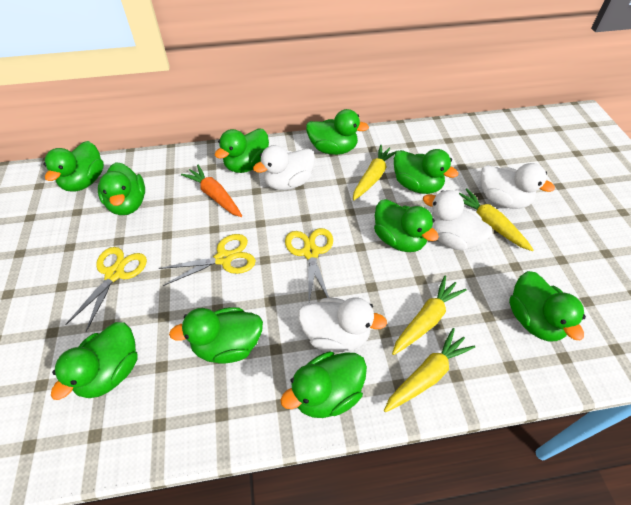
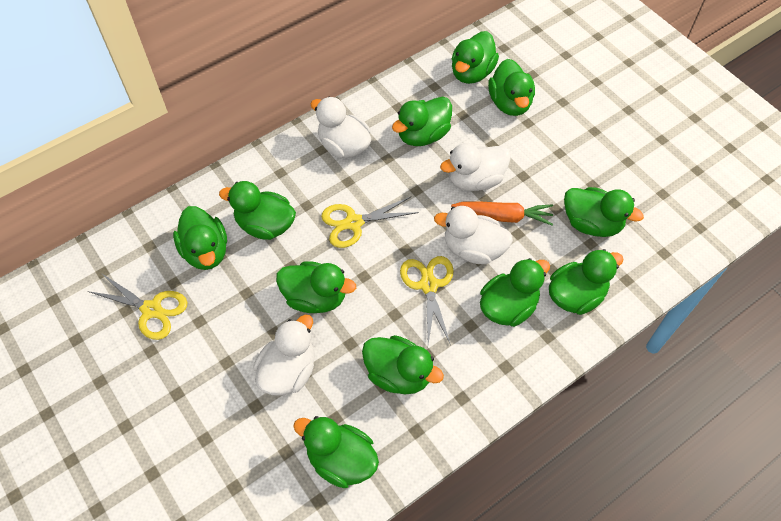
green duck: 10 -> 11
yellow carrot: 4 -> 0

